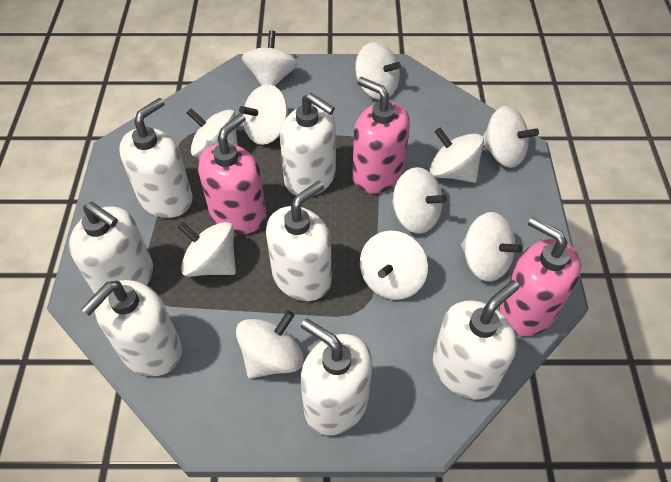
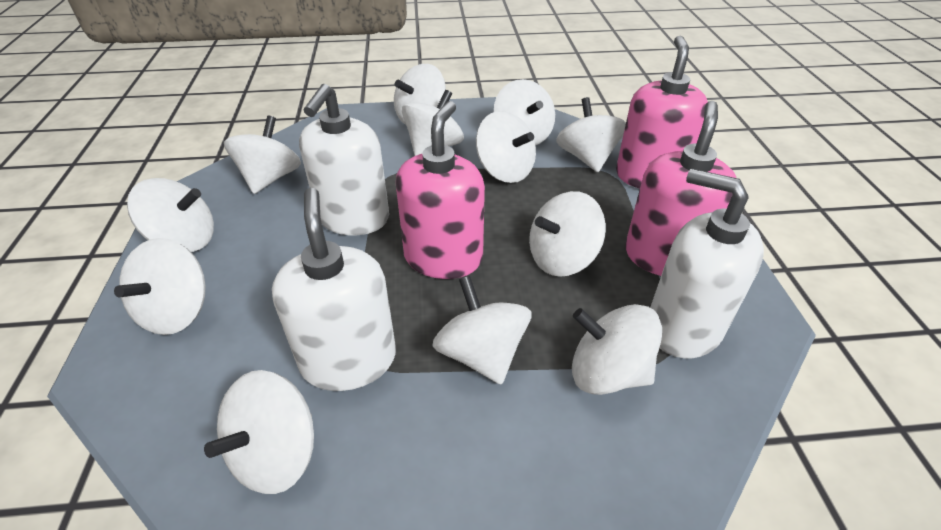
white soap dispenser: 7 -> 3
white spinning top: 11 -> 12

